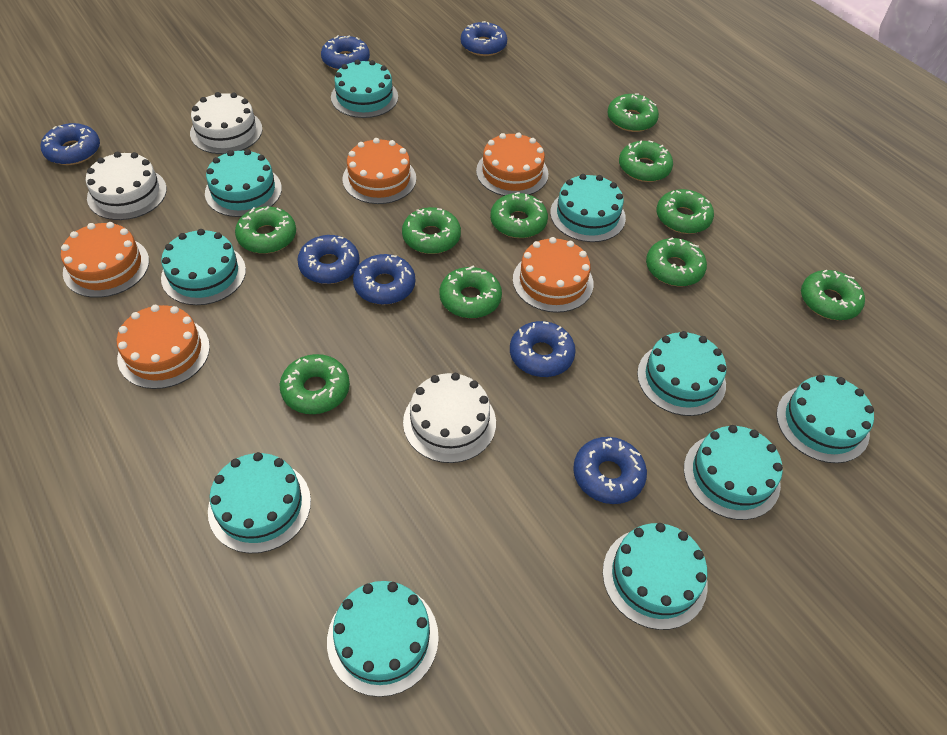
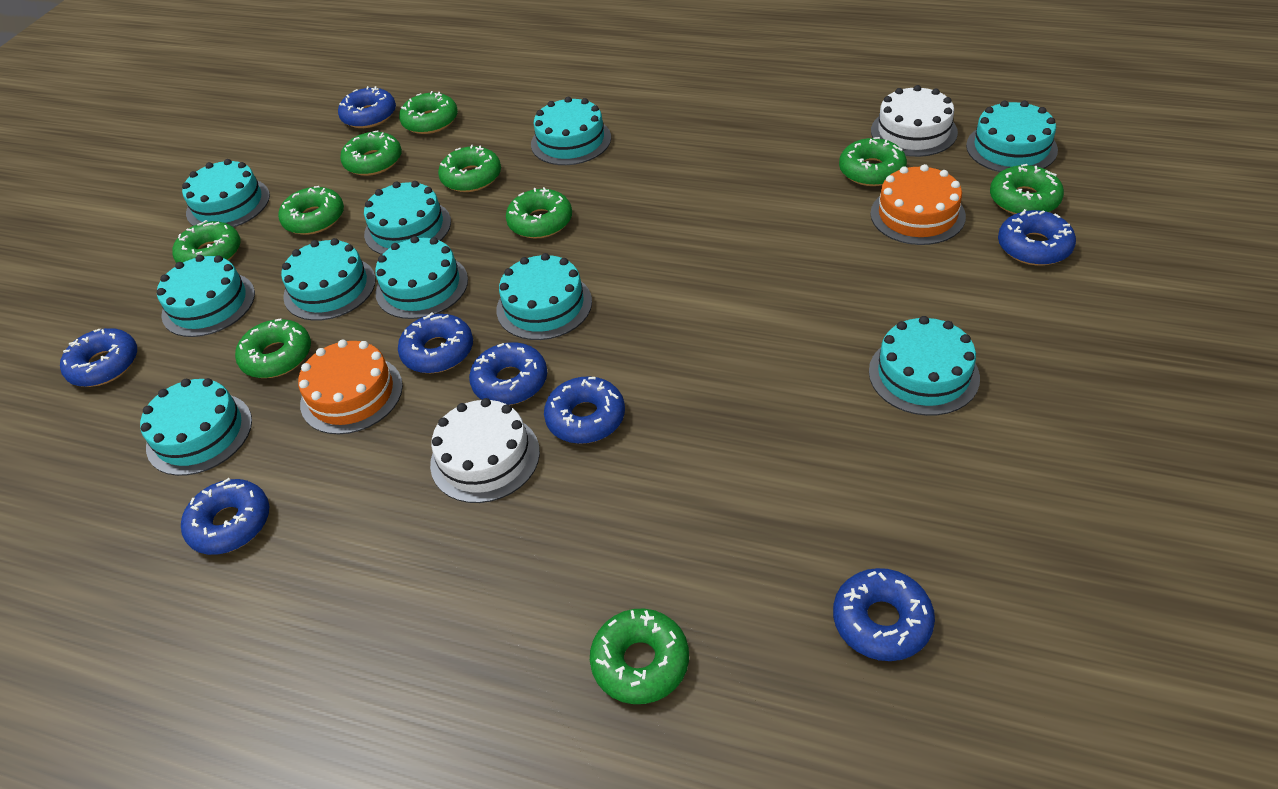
blue donut: 7 -> 8
orange cake: 5 -> 2
white cake: 3 -> 2

